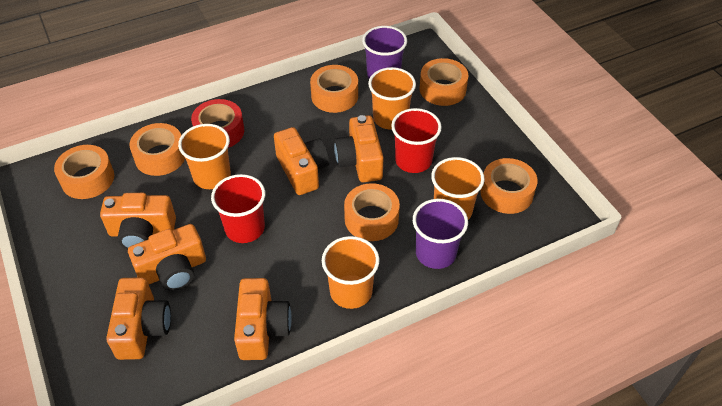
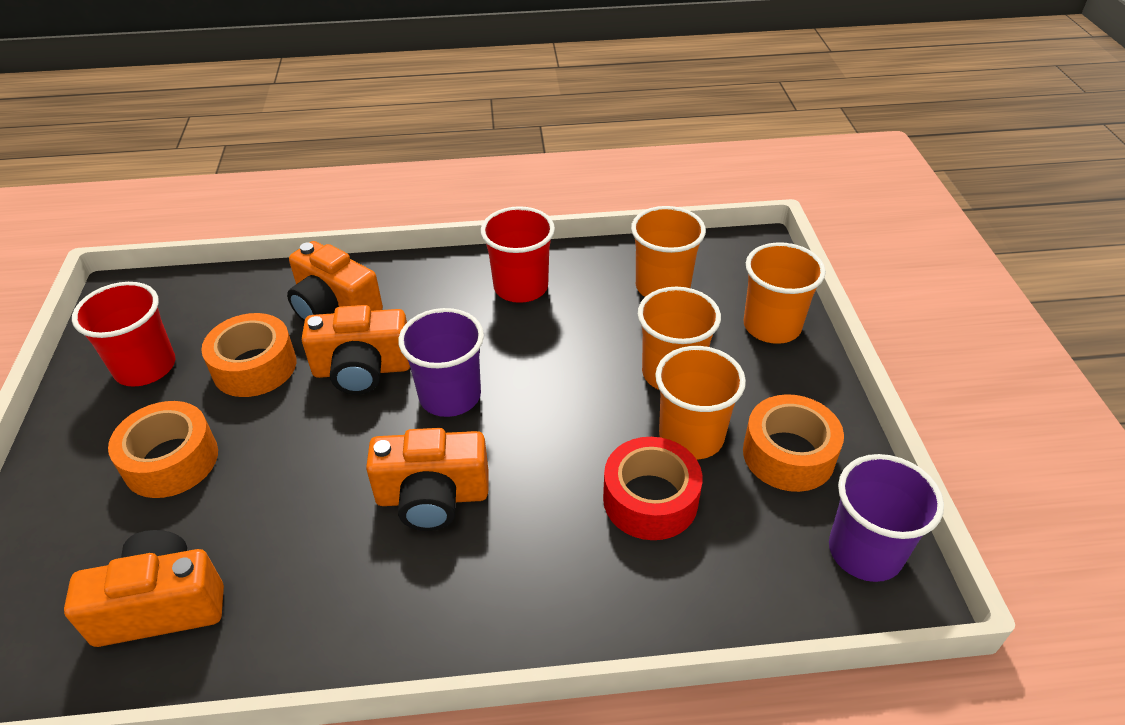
orange camera: 6 -> 4
orange tape: 6 -> 3

